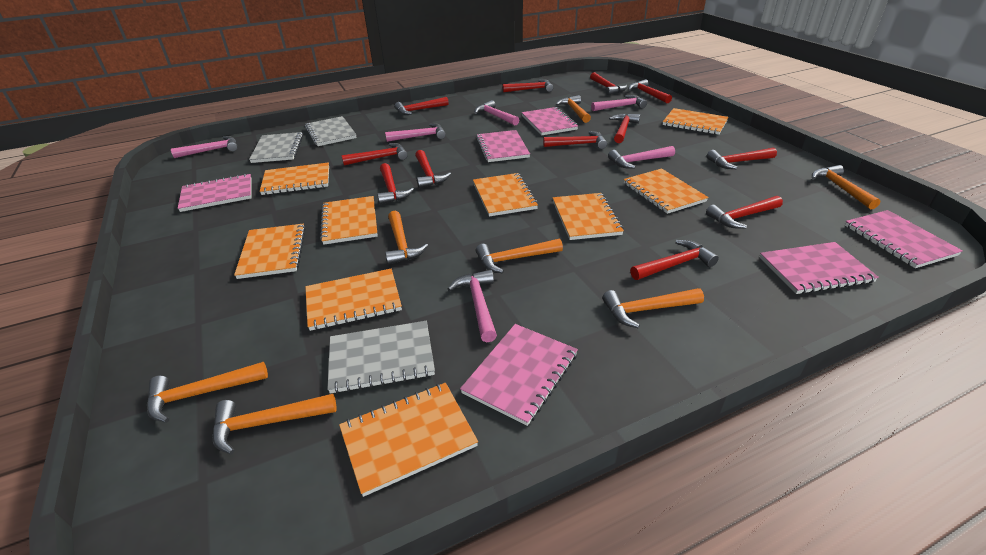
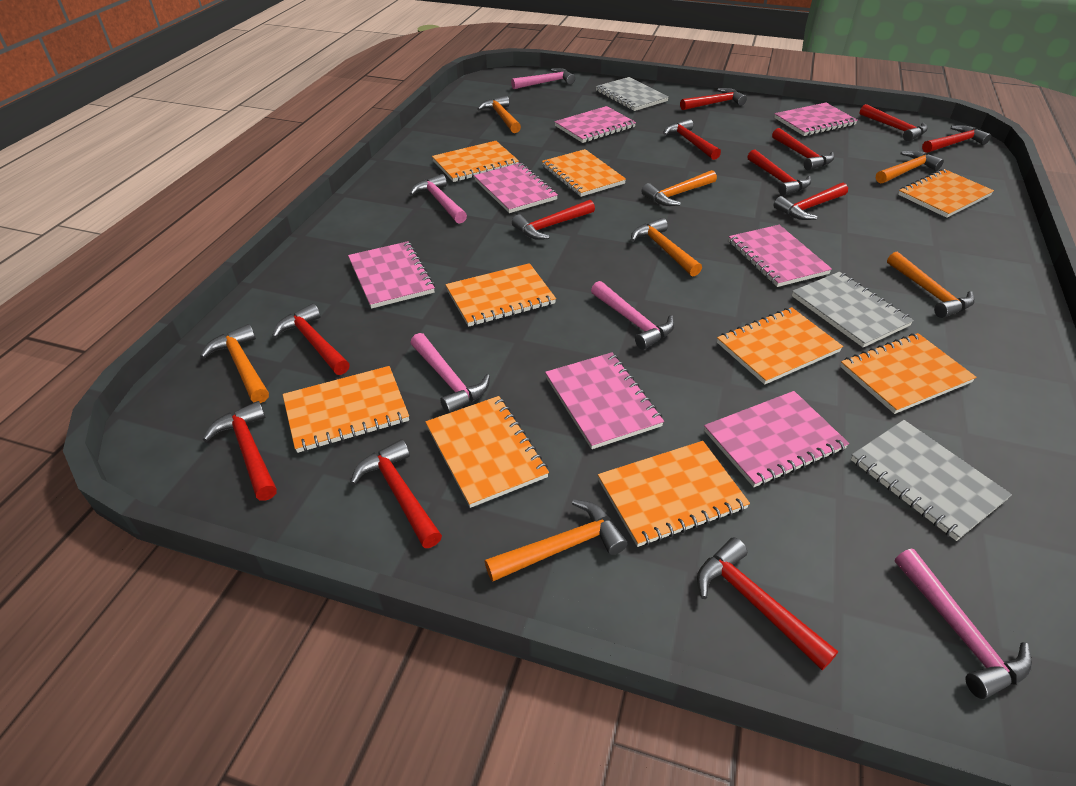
pink hammer: 6 -> 5
pink notebook: 6 -> 7

